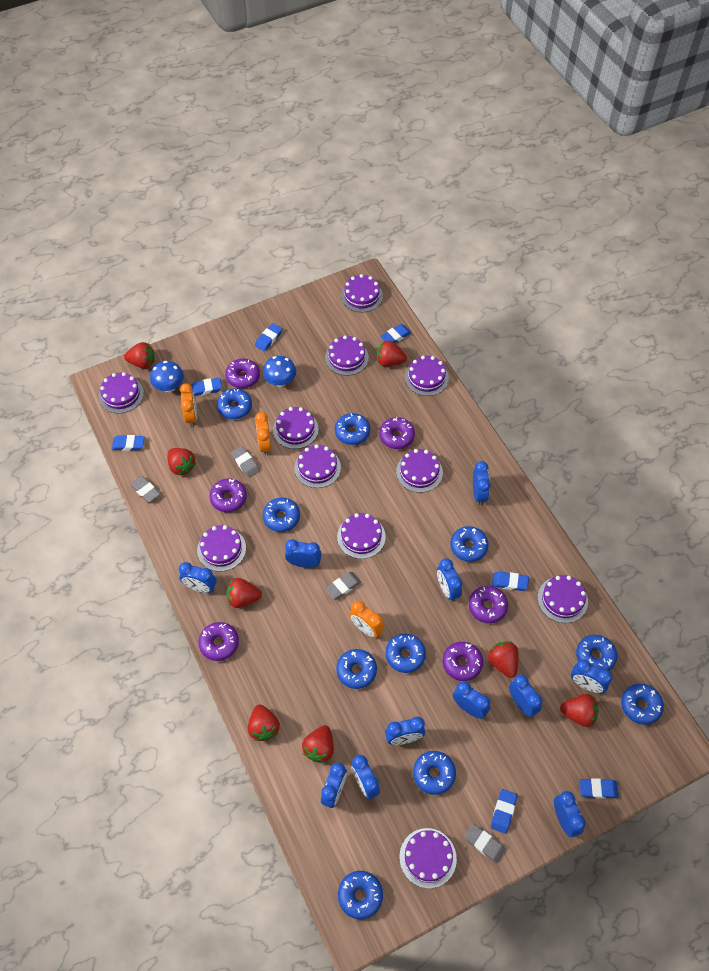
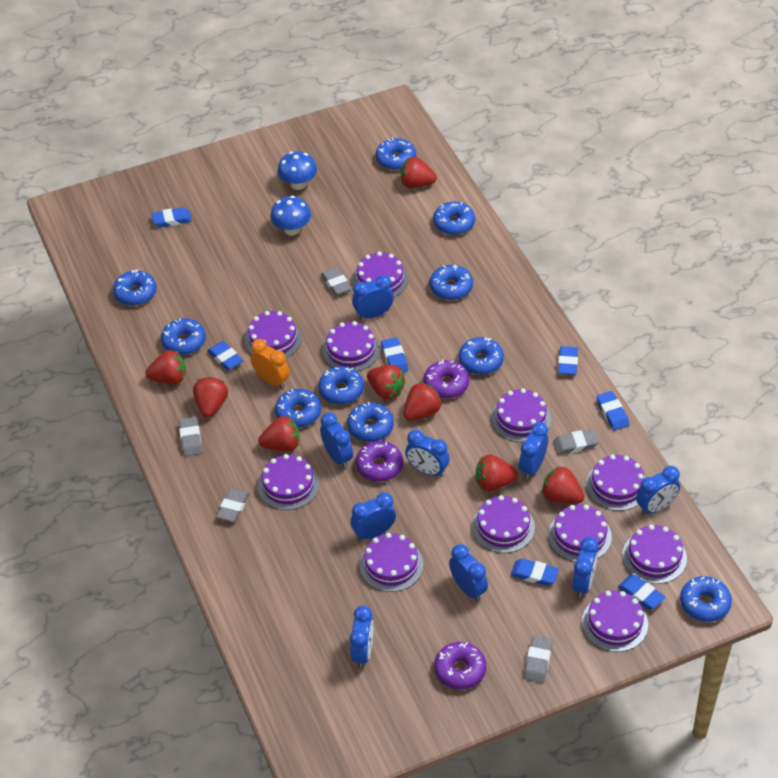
blue clock: 11 -> 9
grey eraser: 4 -> 5
orange clock: 3 -> 1
purple donut: 6 -> 3

